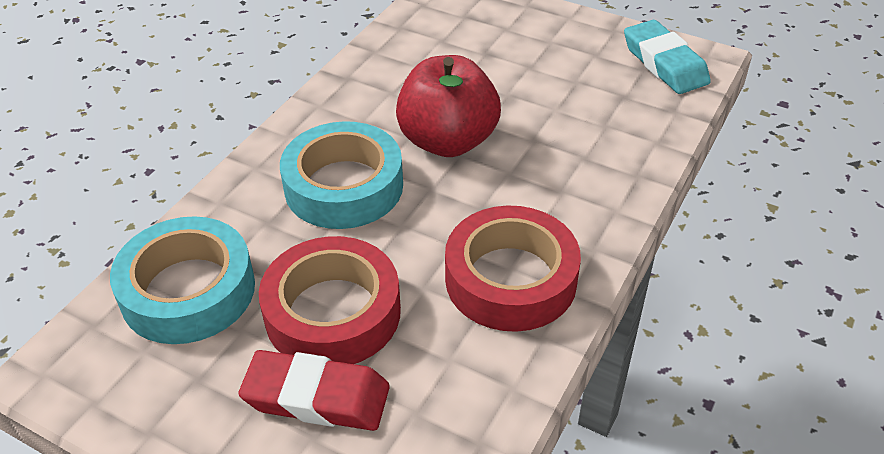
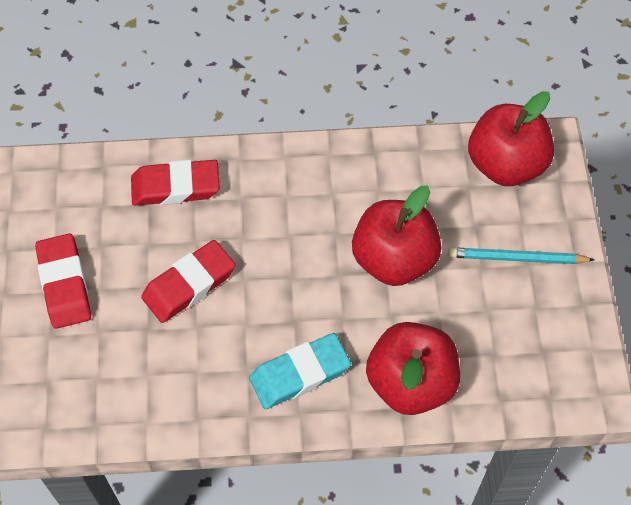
red apple: 1 -> 3
red eraser: 1 -> 3
red tape: 2 -> 0
turquoise pencil: 0 -> 1
turquoise tape: 2 -> 0

